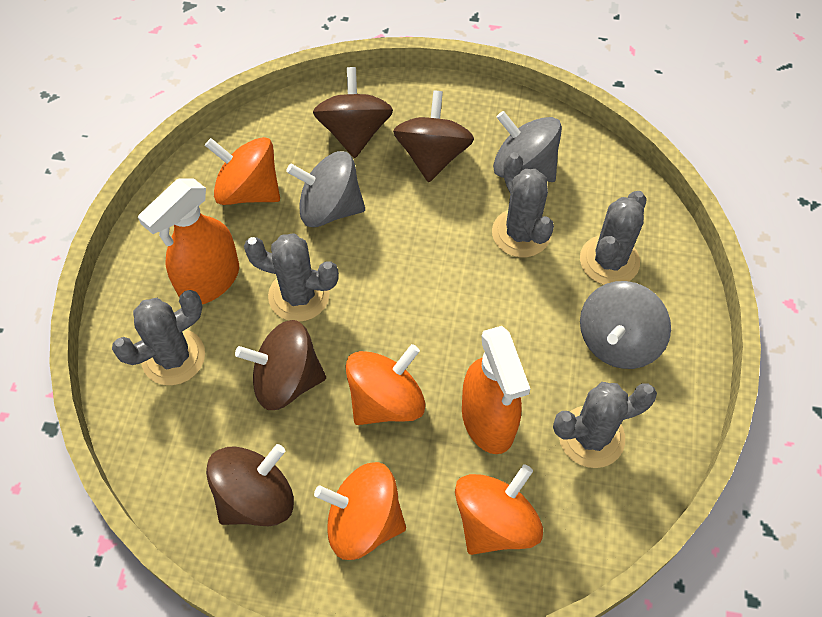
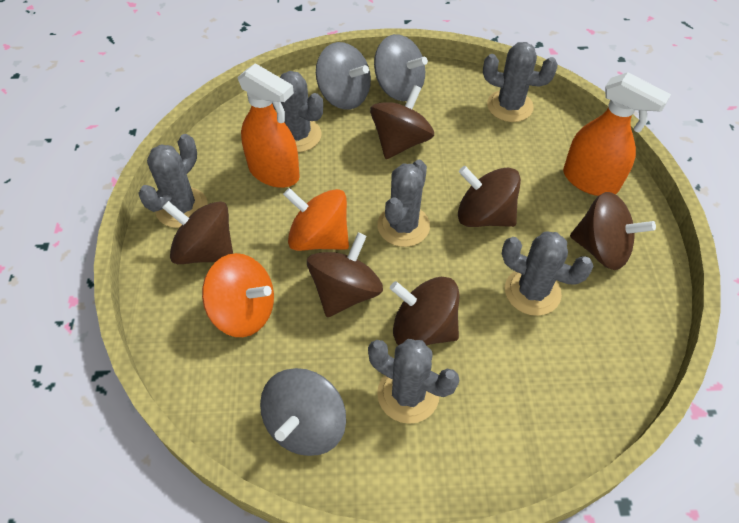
brown spinning top: 4 -> 6
grey cactus: 5 -> 6
orange spinning top: 4 -> 2

